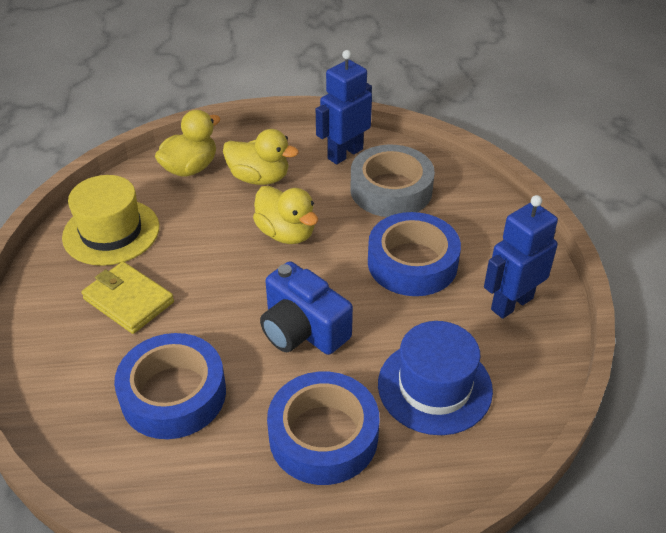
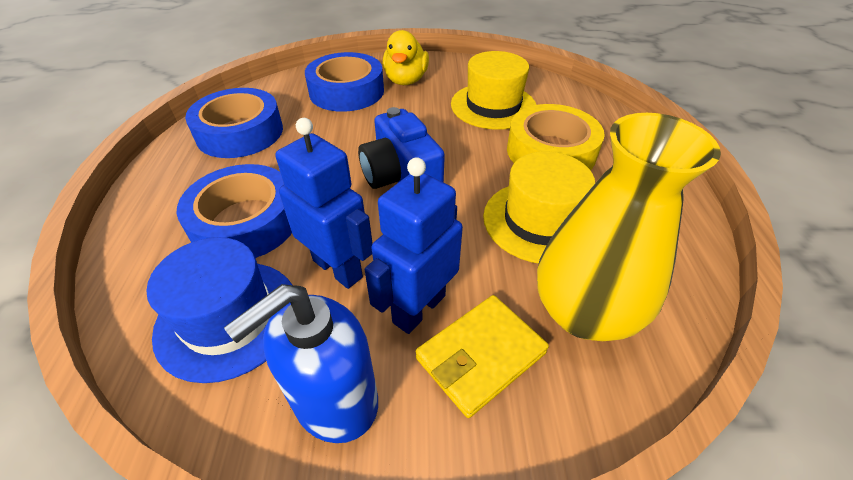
blue soap dispenser: 0 -> 1
grey tape: 1 -> 0
yellow duck: 3 -> 1
yellow hat: 1 -> 2
yellow tape: 0 -> 1
yellow vase: 0 -> 1

